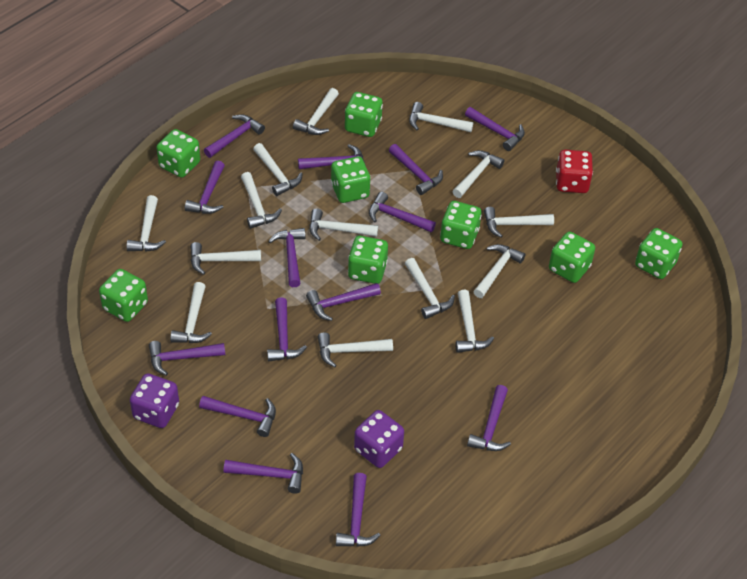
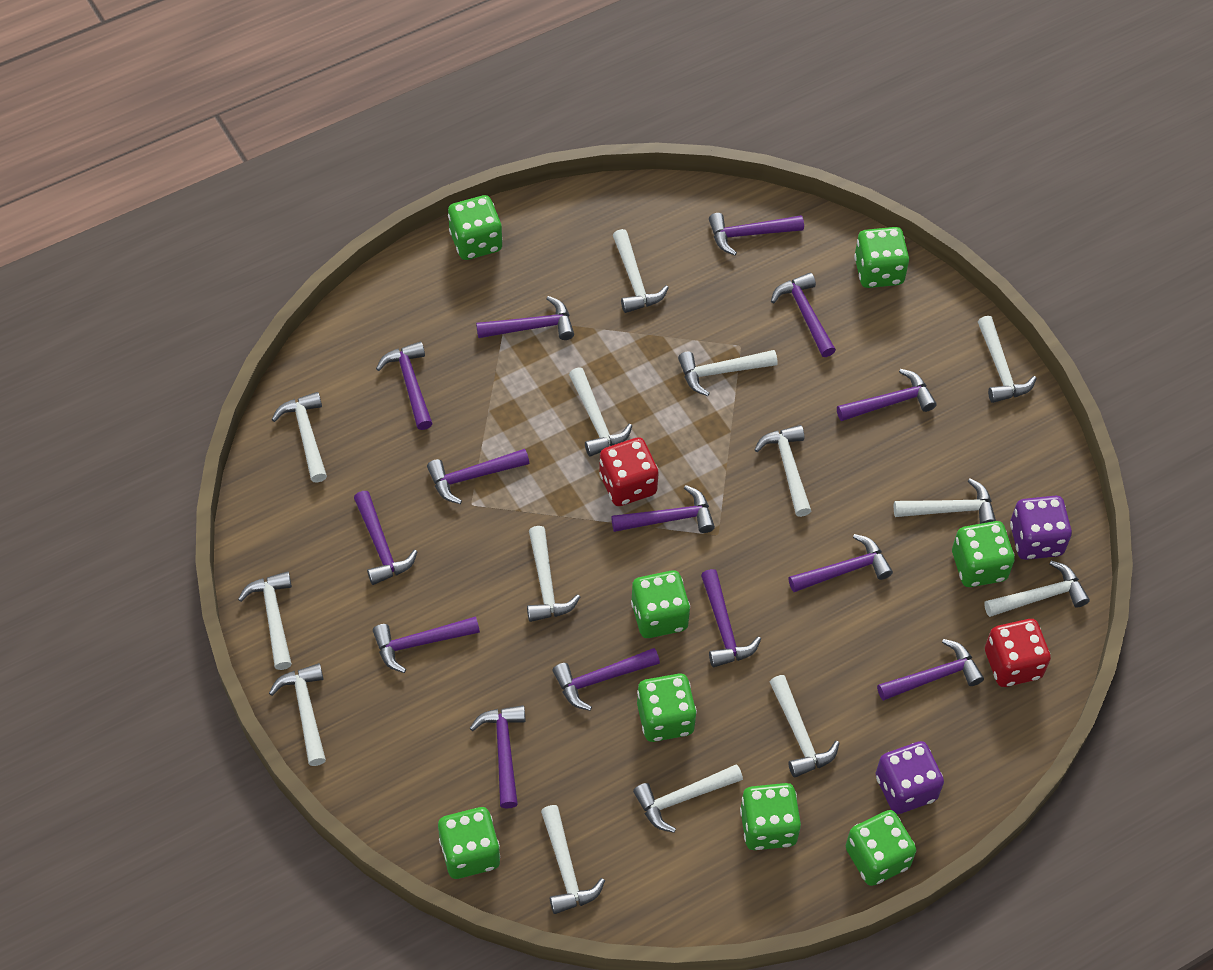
red dice: 1 -> 2

